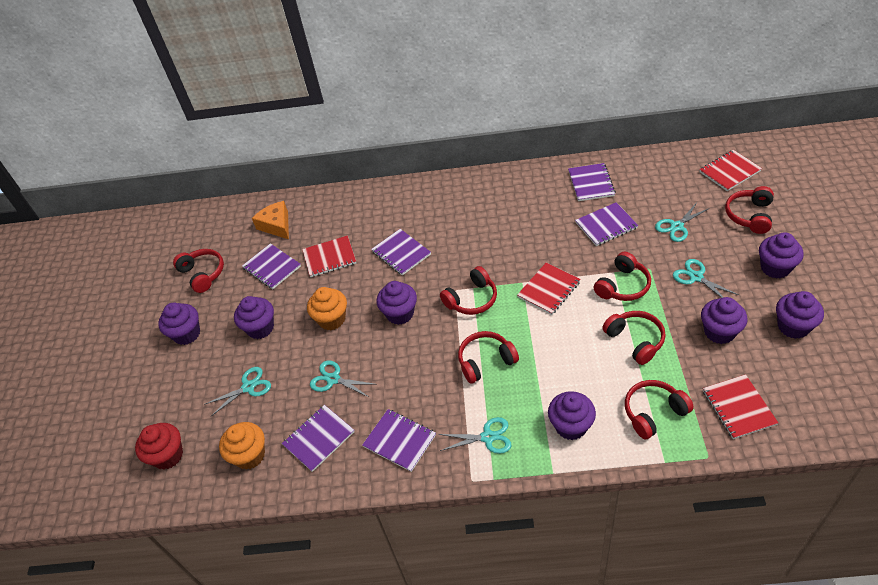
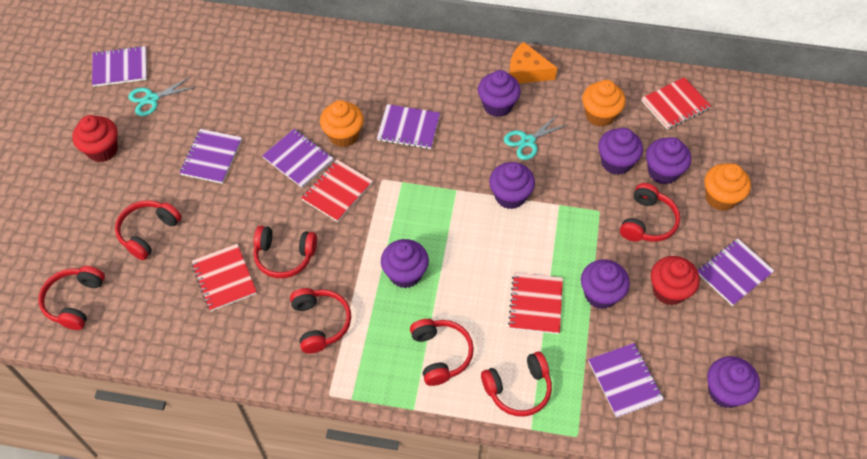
orange cupcake: 2 -> 3
red cupcake: 1 -> 2
turquoise scissors: 5 -> 2

